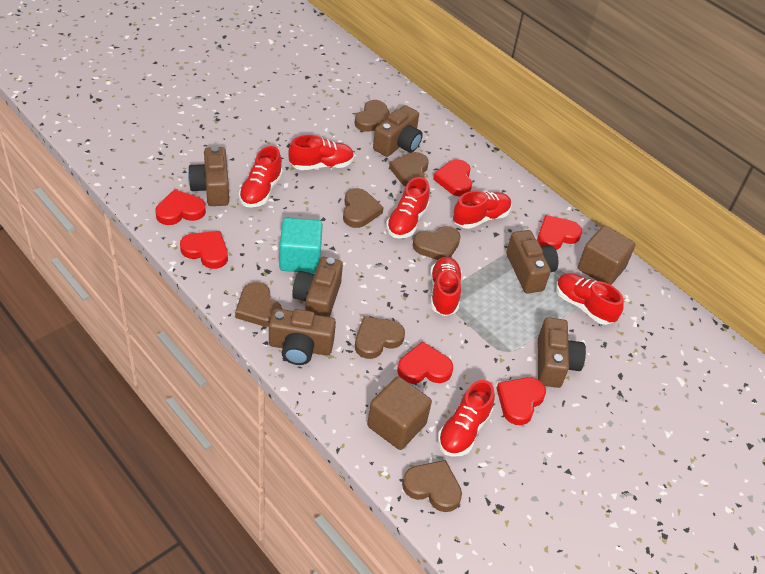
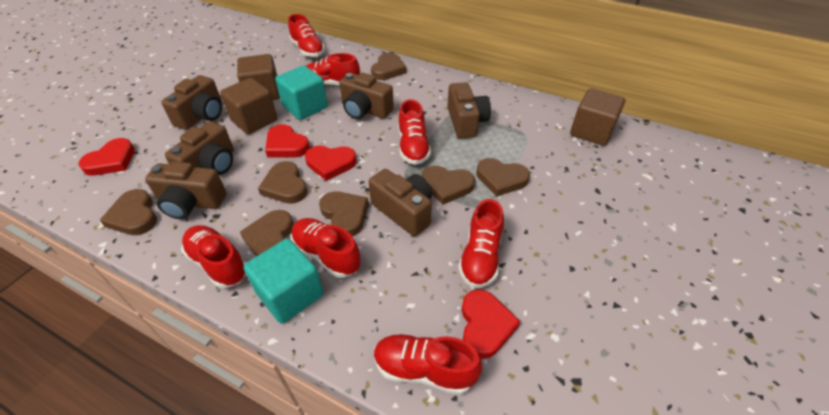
brown cube: 2 -> 3
red heart: 6 -> 4
turquoise cube: 1 -> 2

